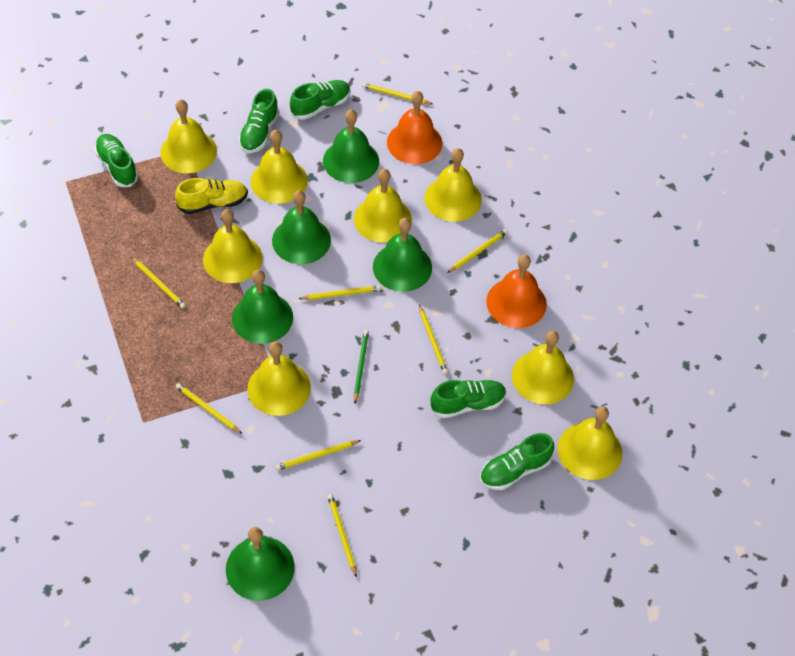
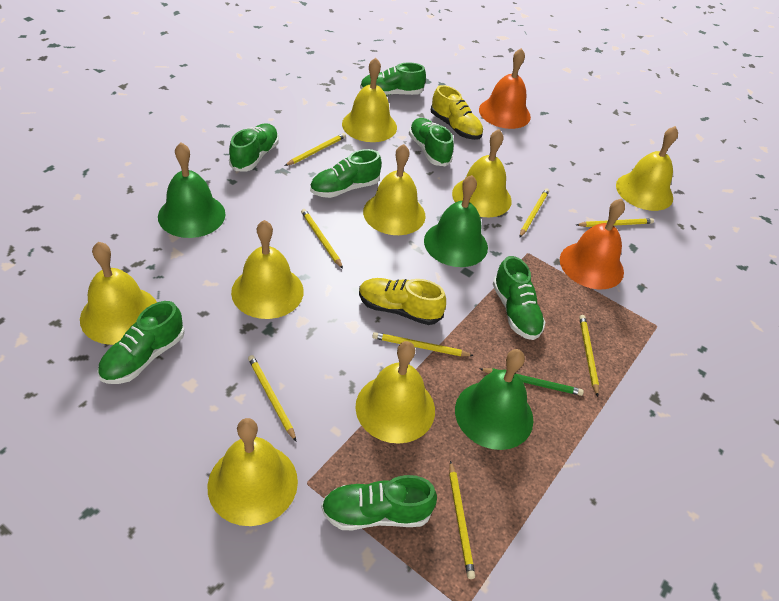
green bell: 5 -> 3
green shoe: 5 -> 7
yellow shoe: 1 -> 2

